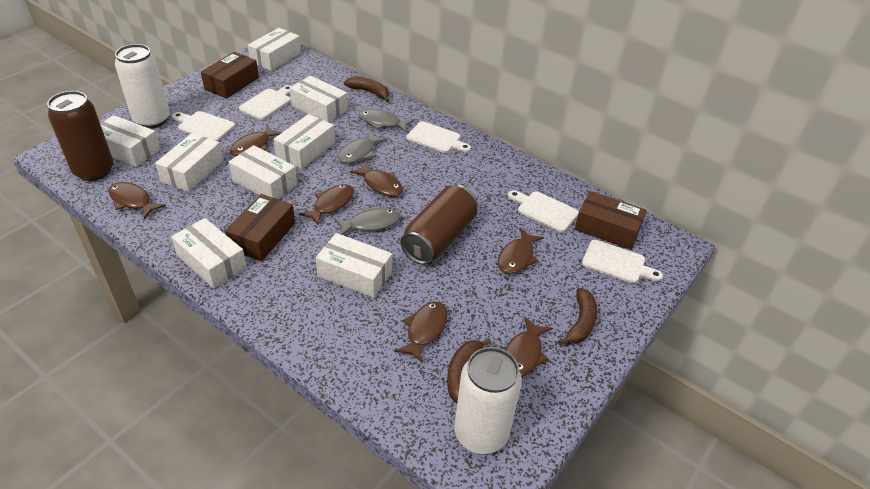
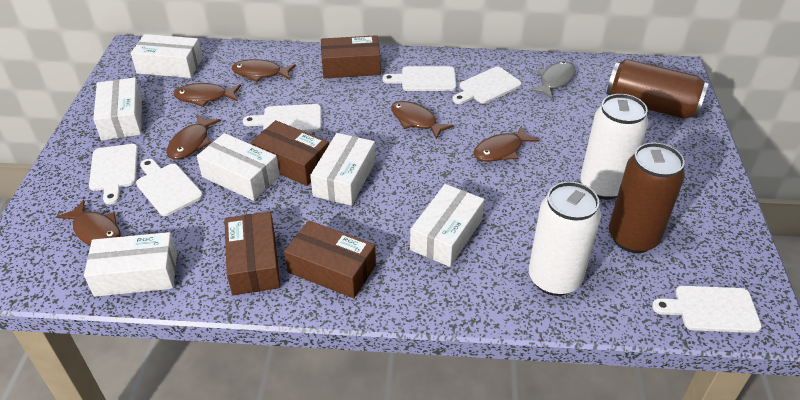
brown banana: 3 -> 0
brown box: 3 -> 4
brown fish: 7 -> 6
grey fish: 3 -> 1
white box: 8 -> 6
white cutting board: 5 -> 6

